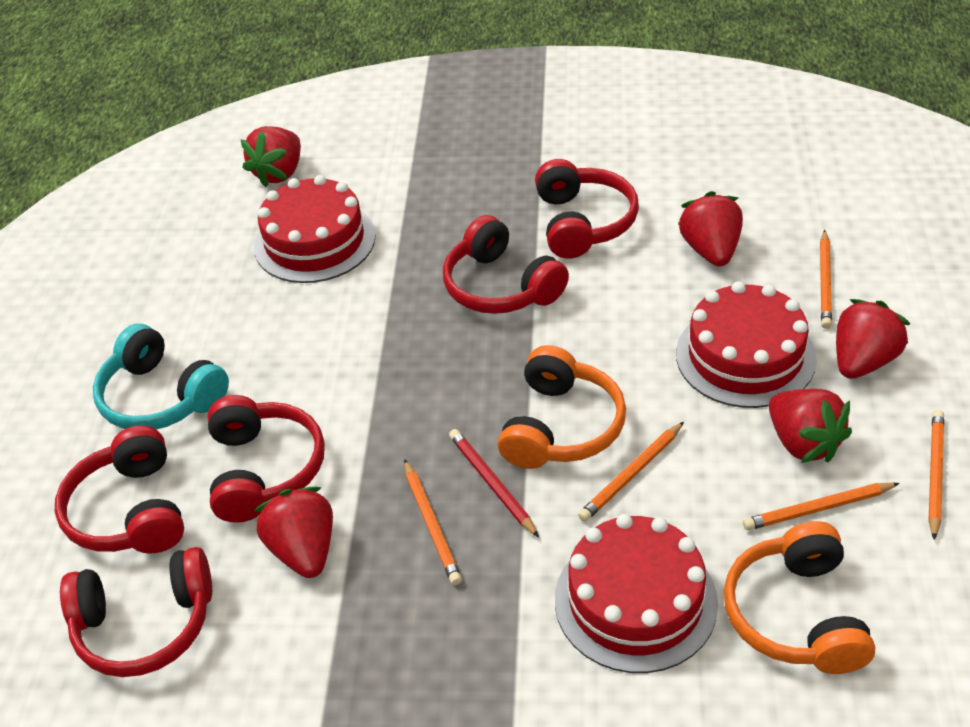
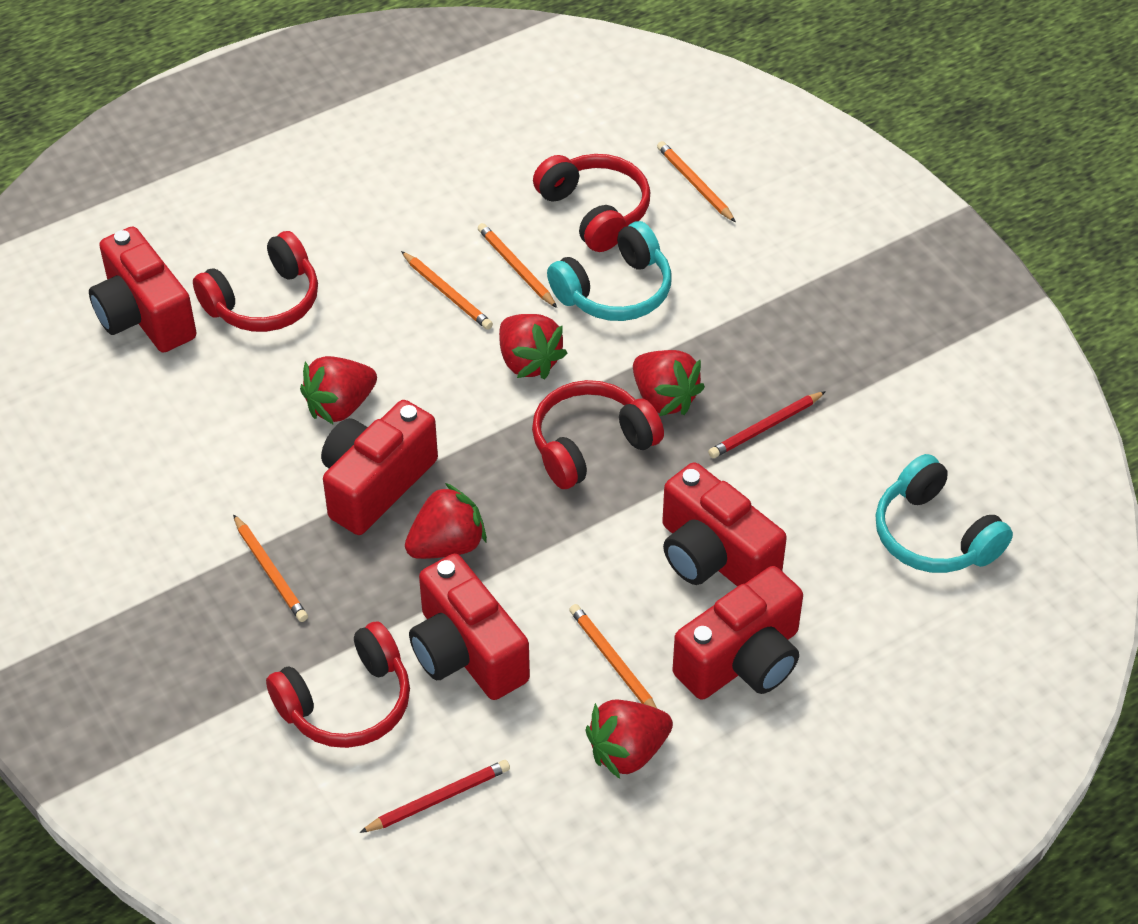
orange headphones: 2 -> 0
red cake: 3 -> 0
red camera: 0 -> 5
red headphones: 5 -> 4
red pencil: 1 -> 2
turquoise headphones: 1 -> 2

